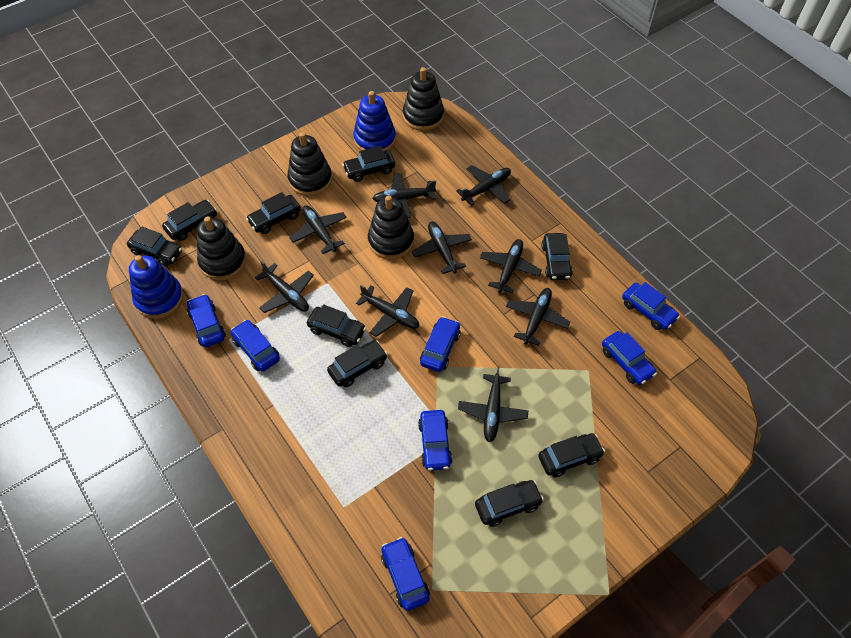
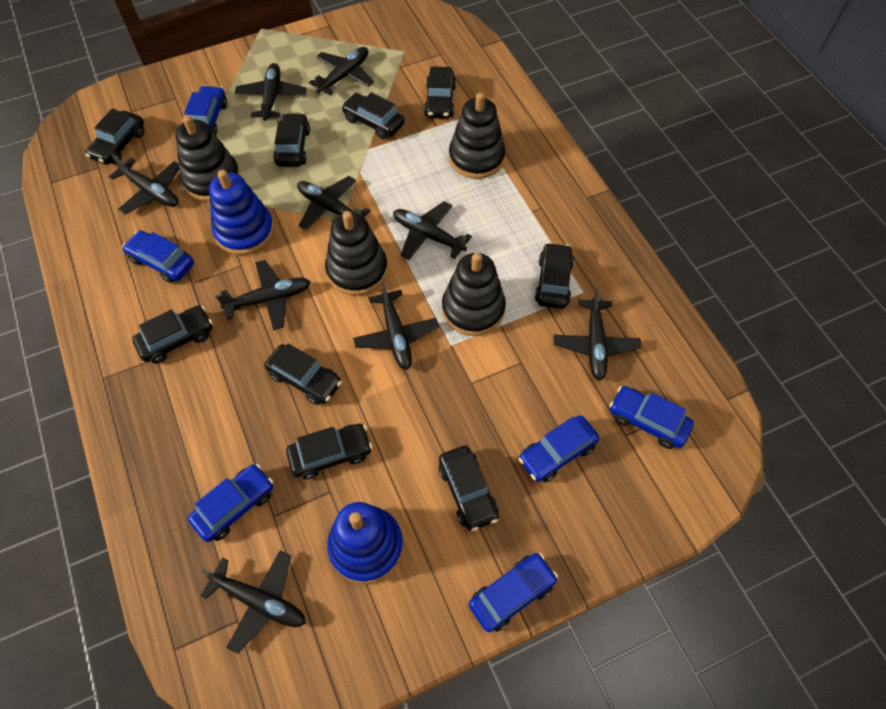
blue car: 7 -> 6

